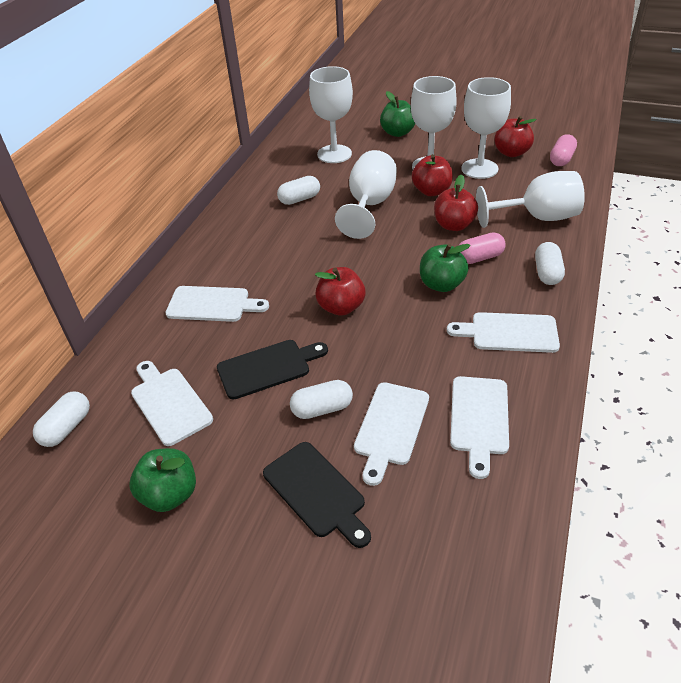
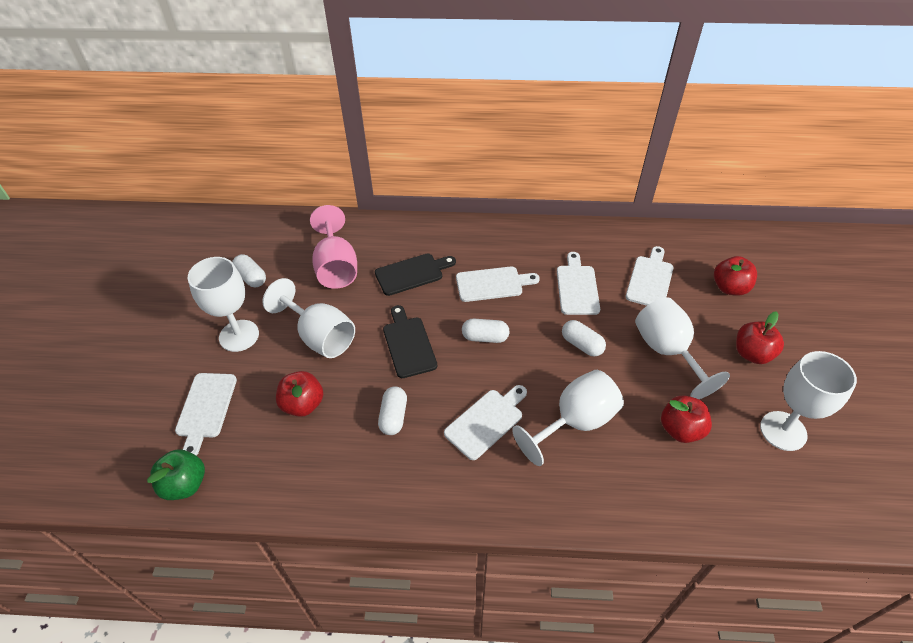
green apple: 3 -> 1
pink capsule: 2 -> 0
pink goblet: 0 -> 1

